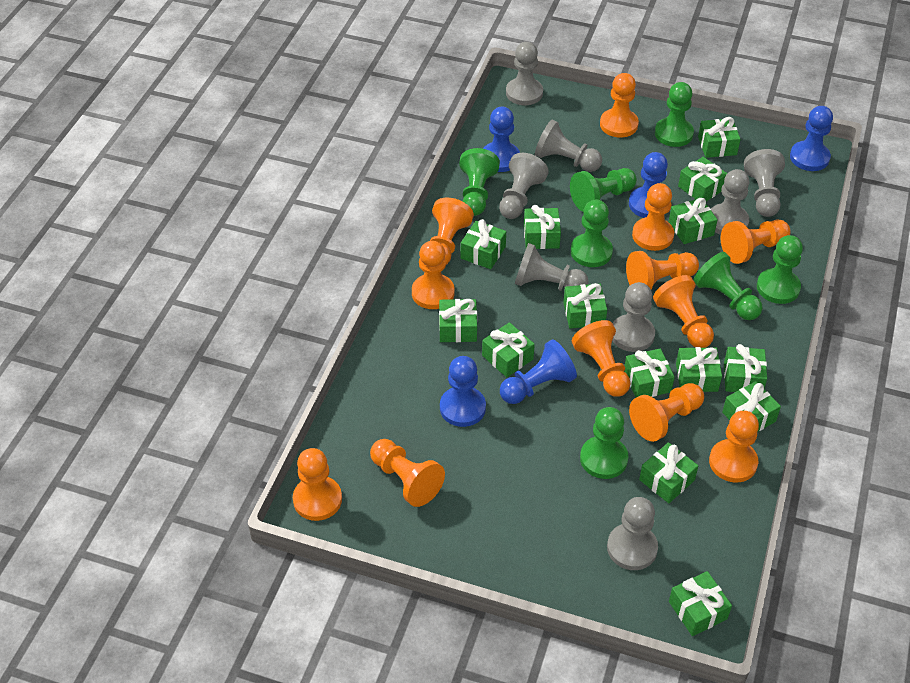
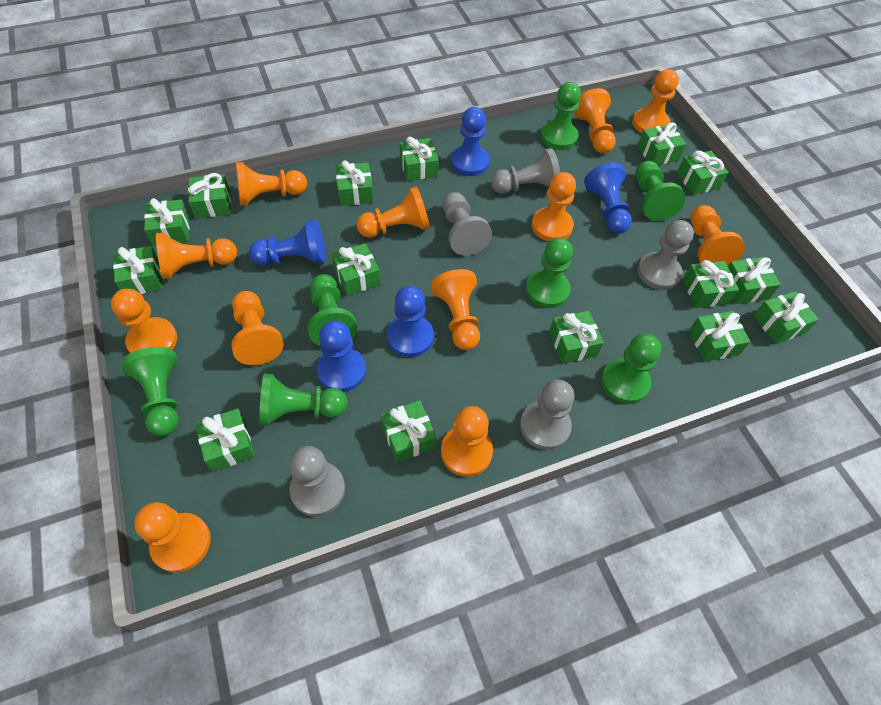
green gift: 14 -> 15
grey pawn: 8 -> 5

